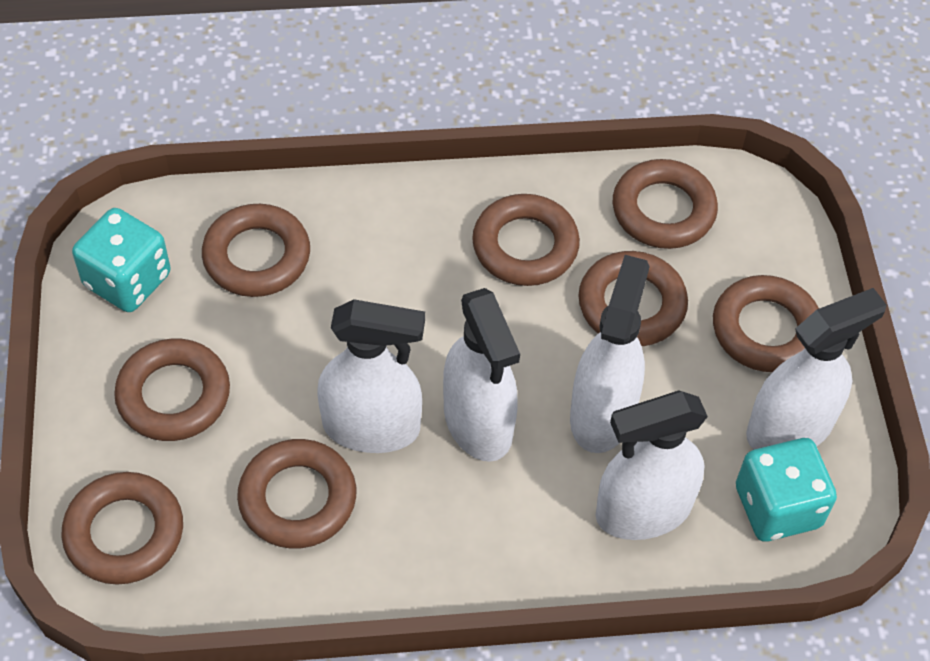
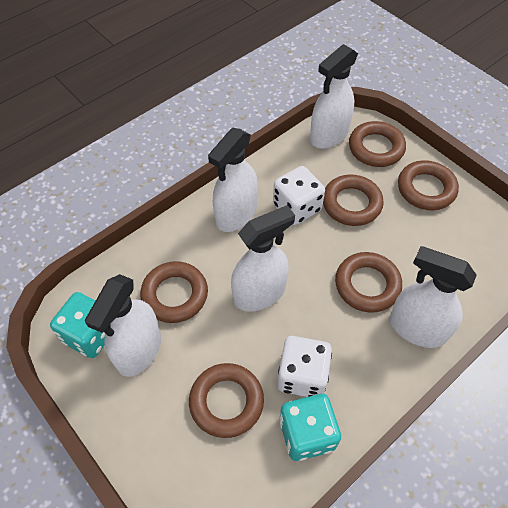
brown ring: 8 -> 6
white dice: 0 -> 2

